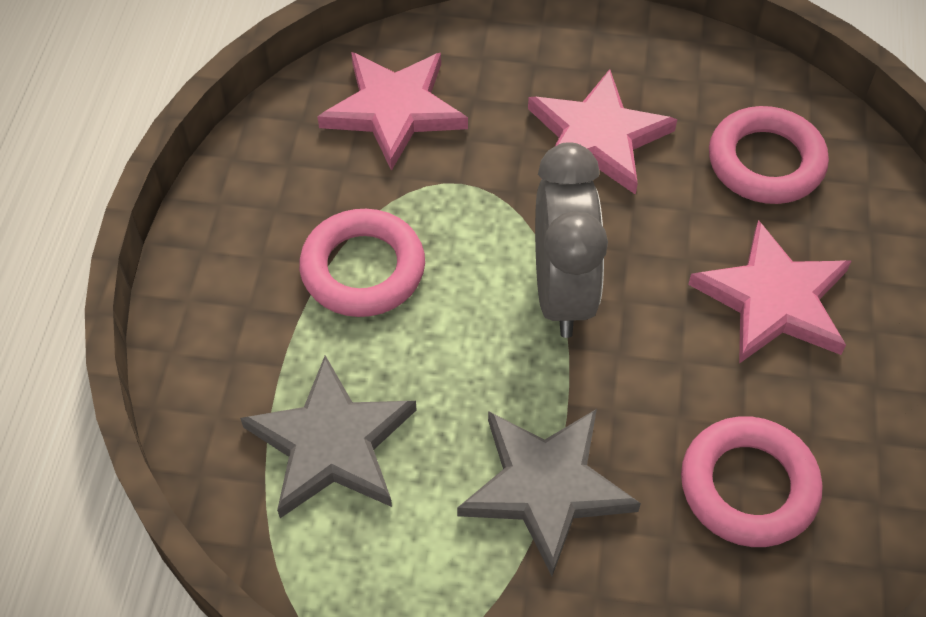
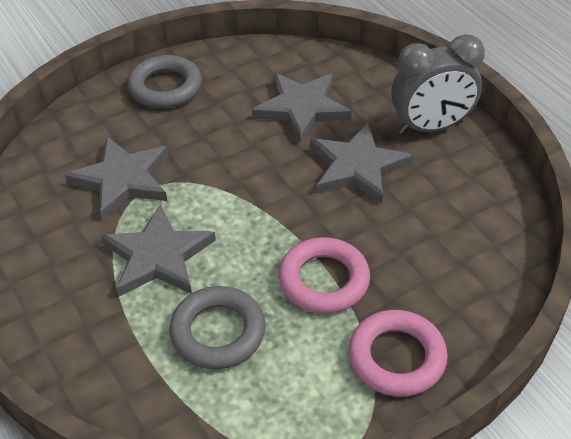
grey ring: 0 -> 2
grey star: 2 -> 4
pink ring: 3 -> 2
pink star: 3 -> 0

